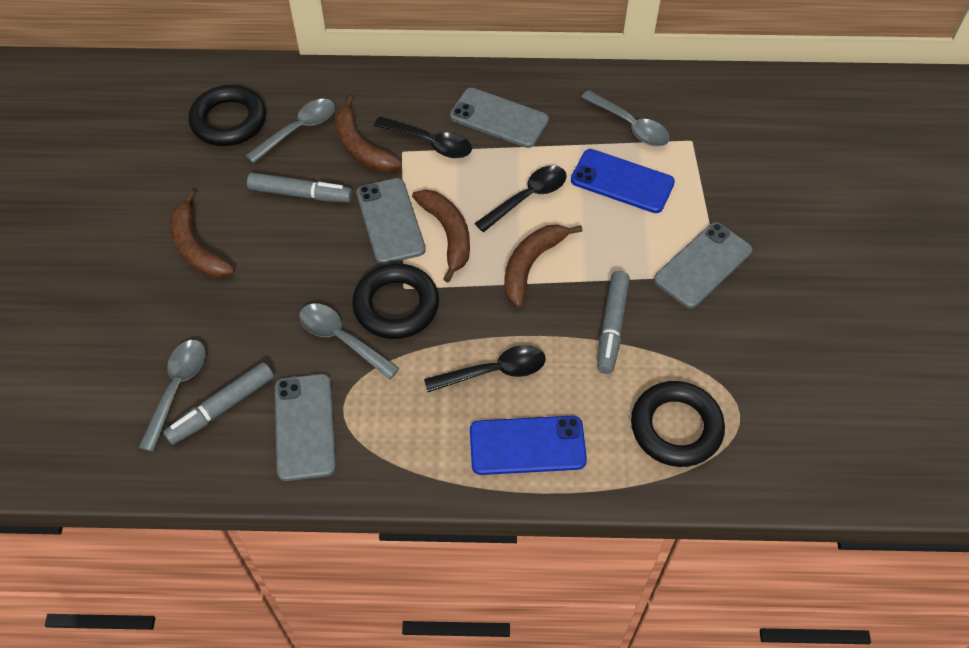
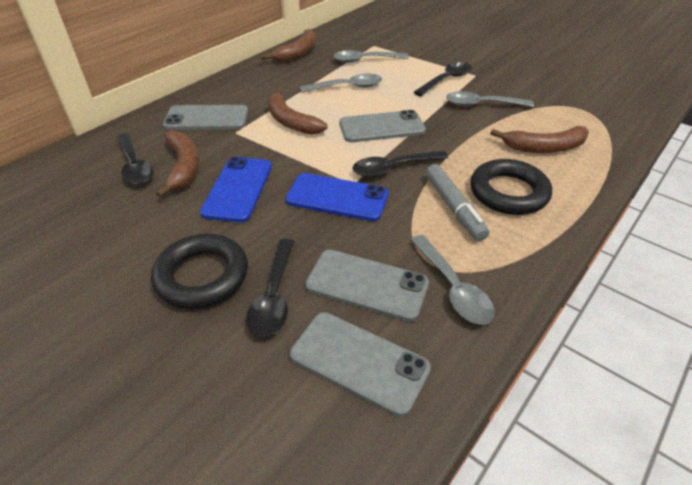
black ring: 3 -> 2
black spoon: 3 -> 4
grey marker: 3 -> 1

